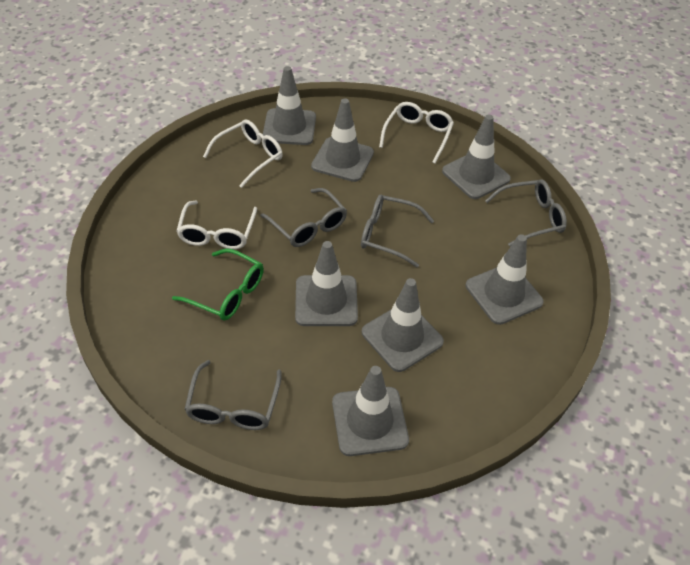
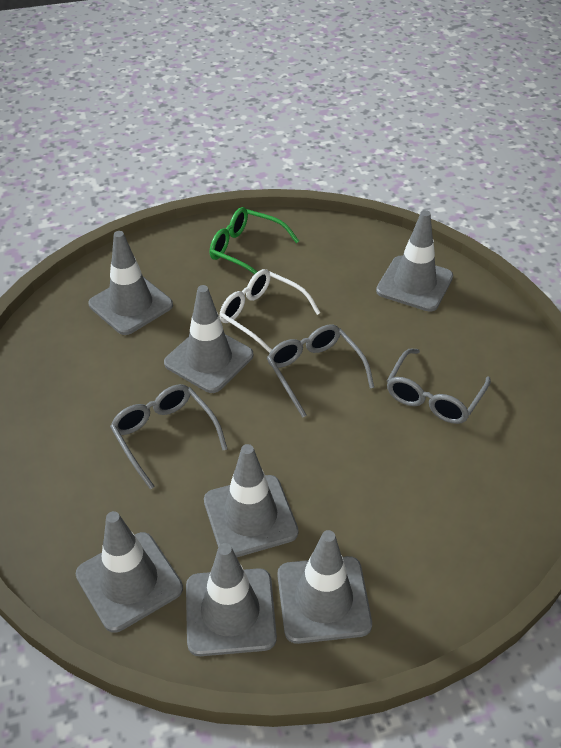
grey glasses: 4 -> 3
white glasses: 3 -> 1

